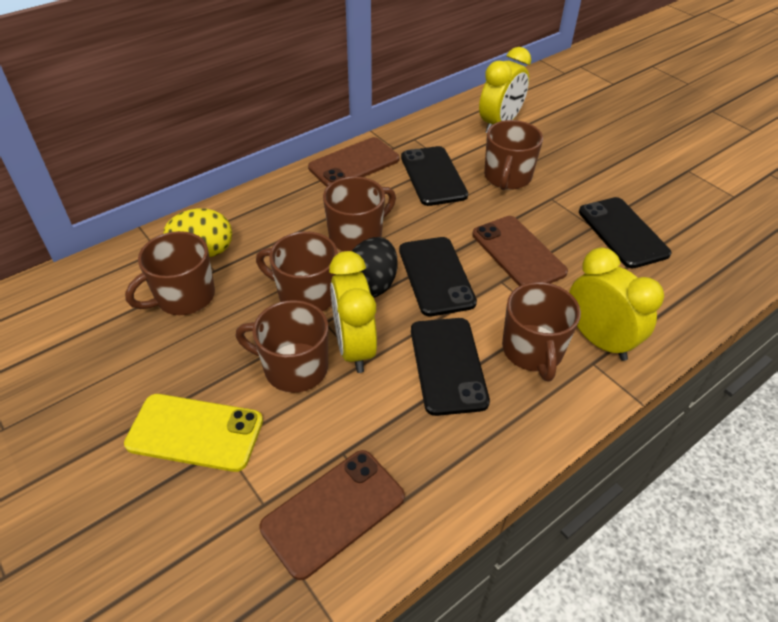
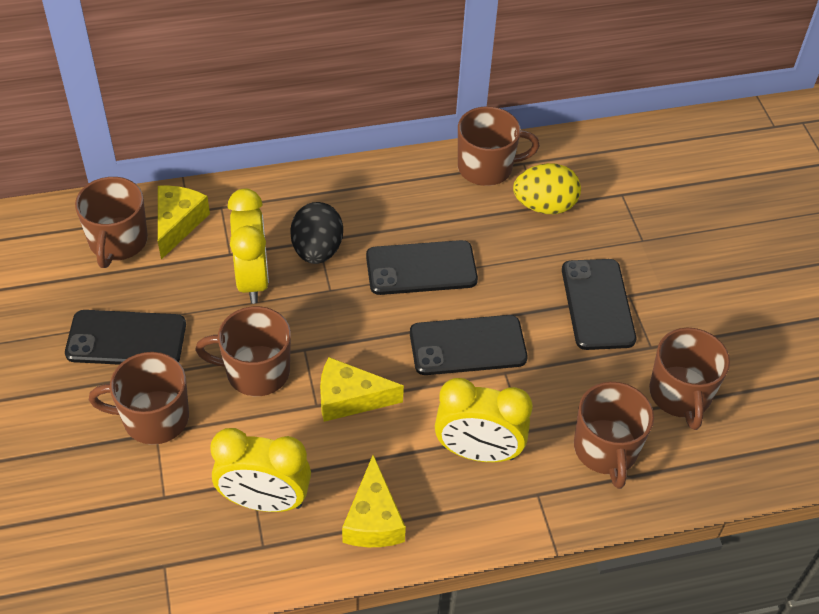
brown phone: 3 -> 0
yellow cheese: 0 -> 3
yellow phone: 1 -> 0

